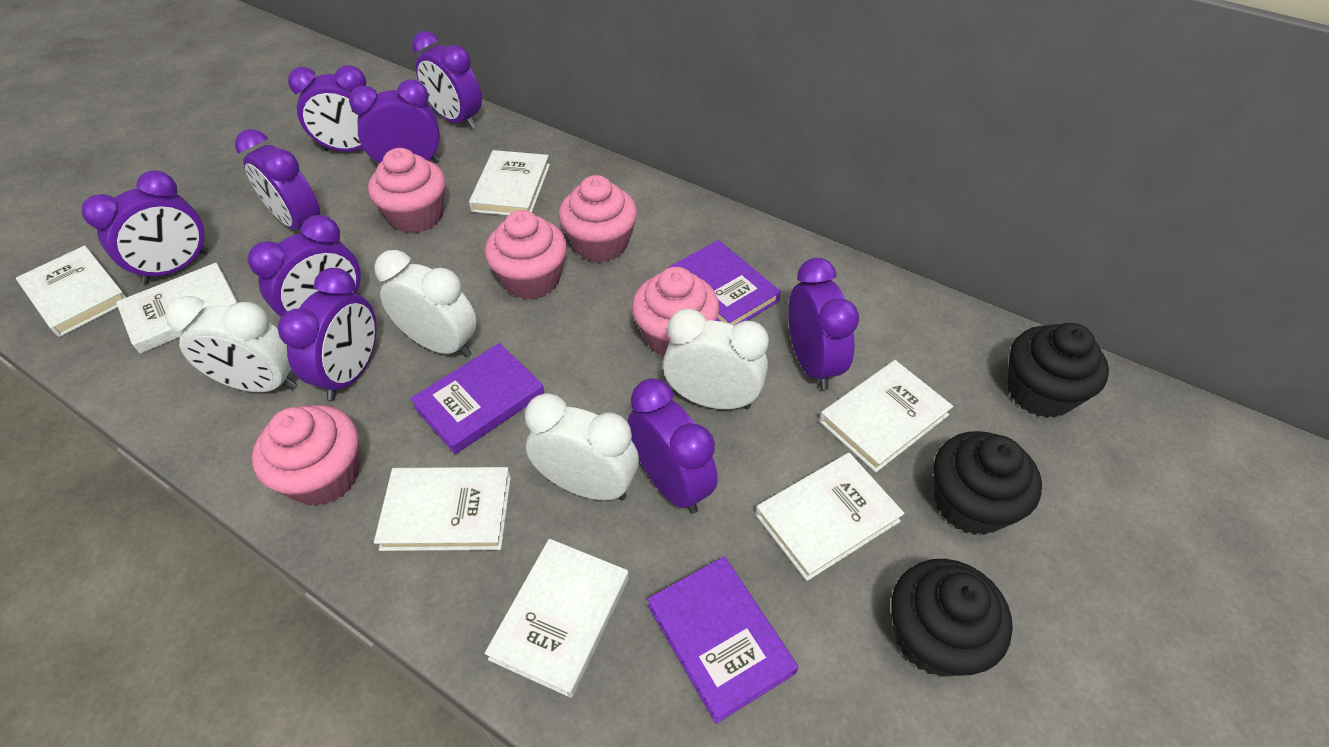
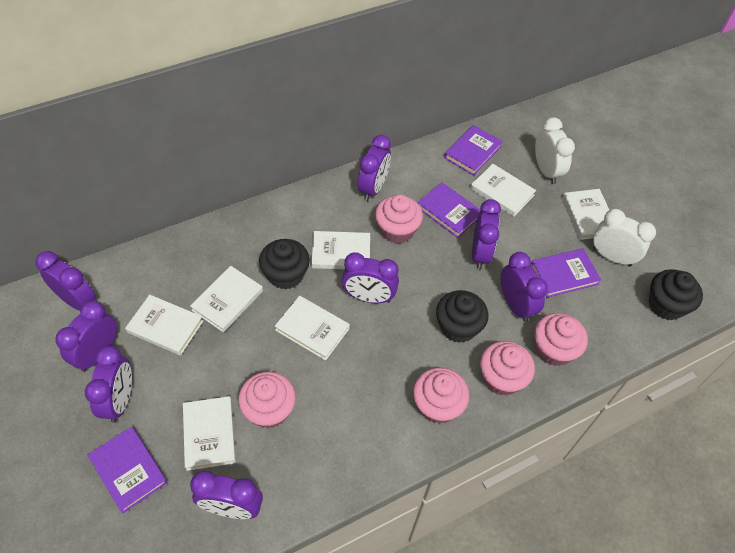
purple book: 3 -> 4
purple clock: 9 -> 8
white clock: 4 -> 2

